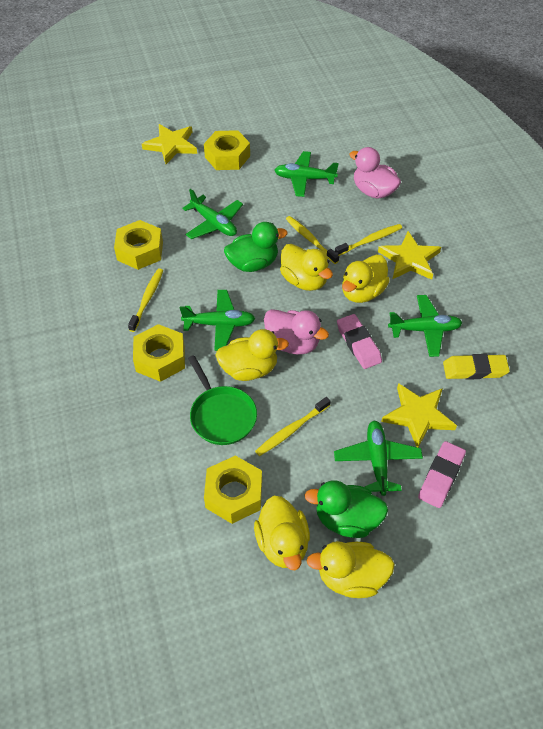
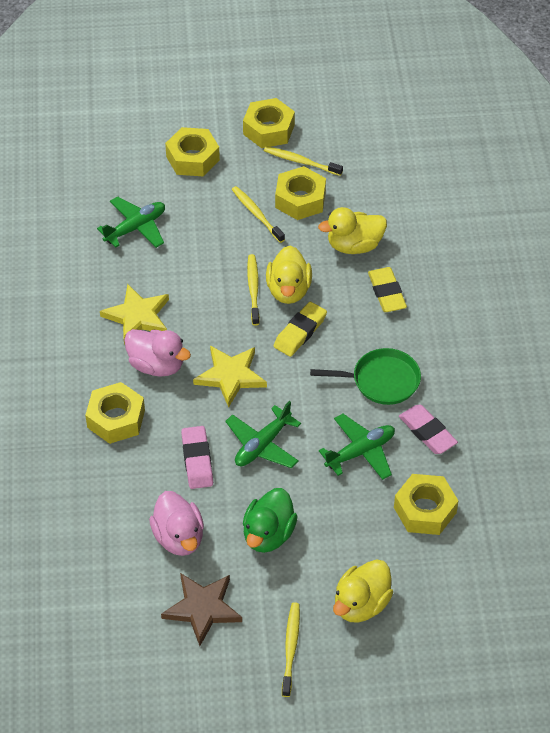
brown star: 0 -> 1
green duck: 2 -> 1
green plane: 5 -> 3
yellow duck: 5 -> 3
yellow eraser: 1 -> 2
yellow nut: 4 -> 5
yellow star: 3 -> 2

